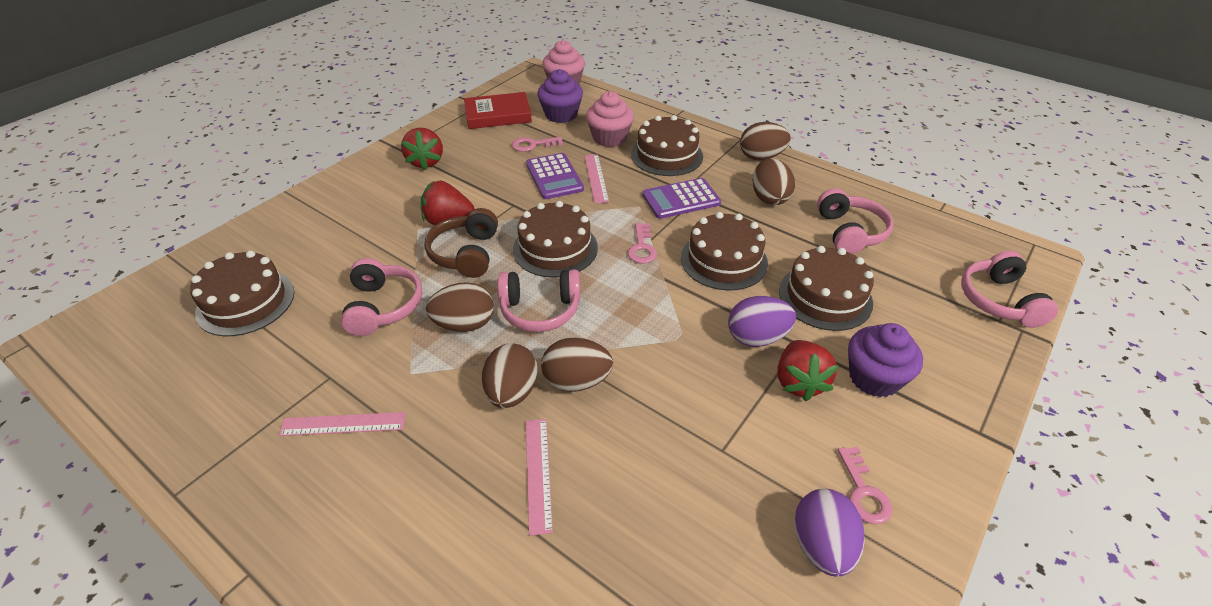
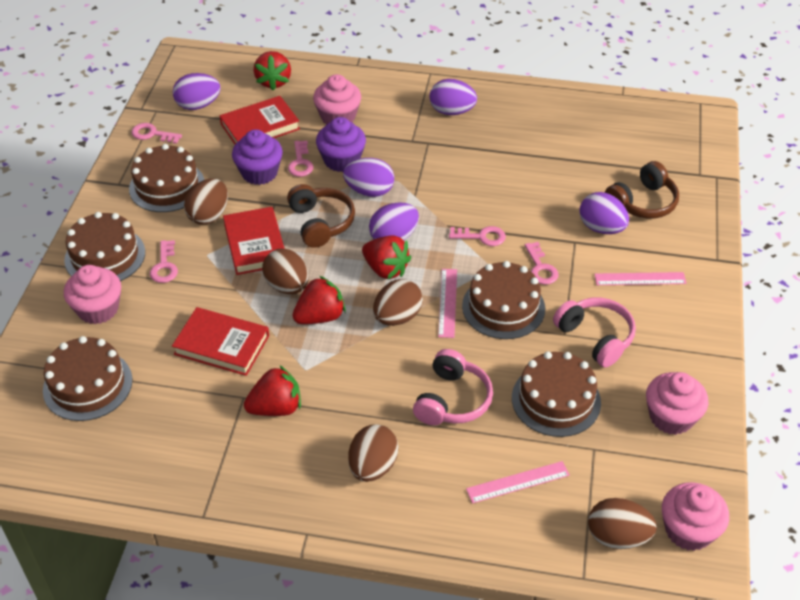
brown headphones: 1 -> 2
pink cupcake: 2 -> 4
pink headphones: 4 -> 2
pink key: 3 -> 5
purple calculator: 2 -> 0
purple egg: 2 -> 5
red book: 1 -> 3
red strawberry: 3 -> 4

